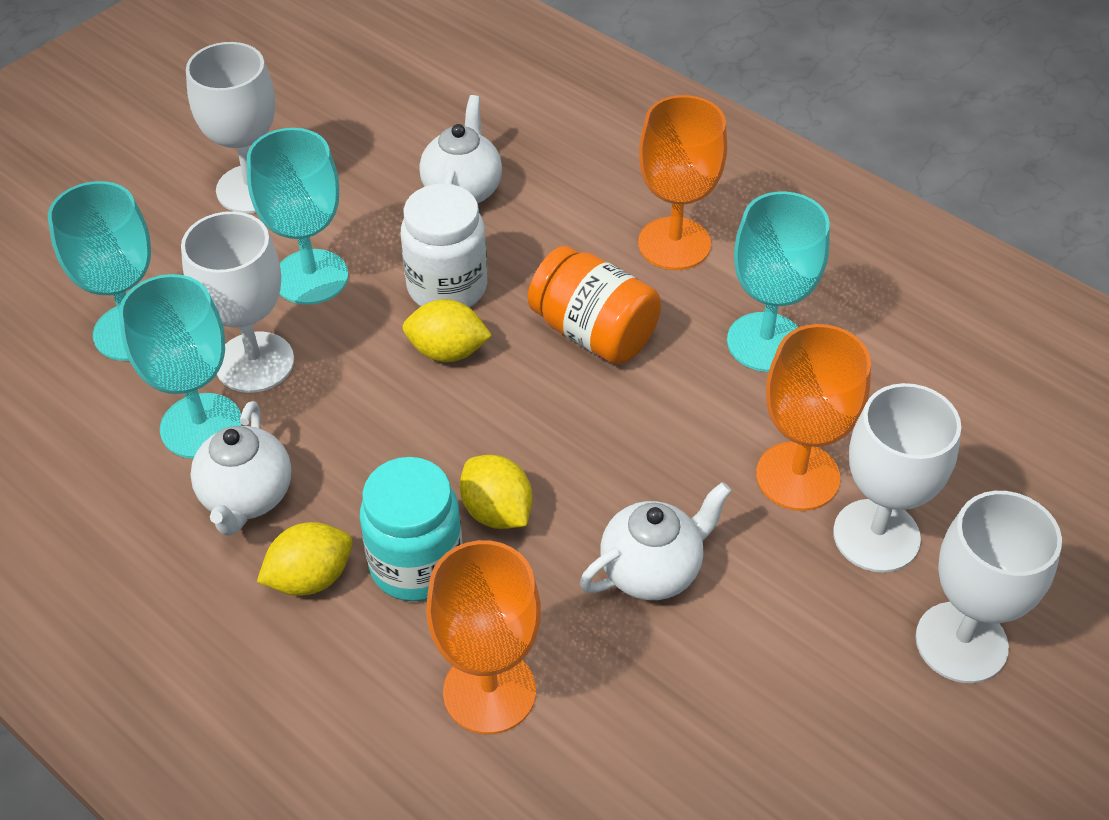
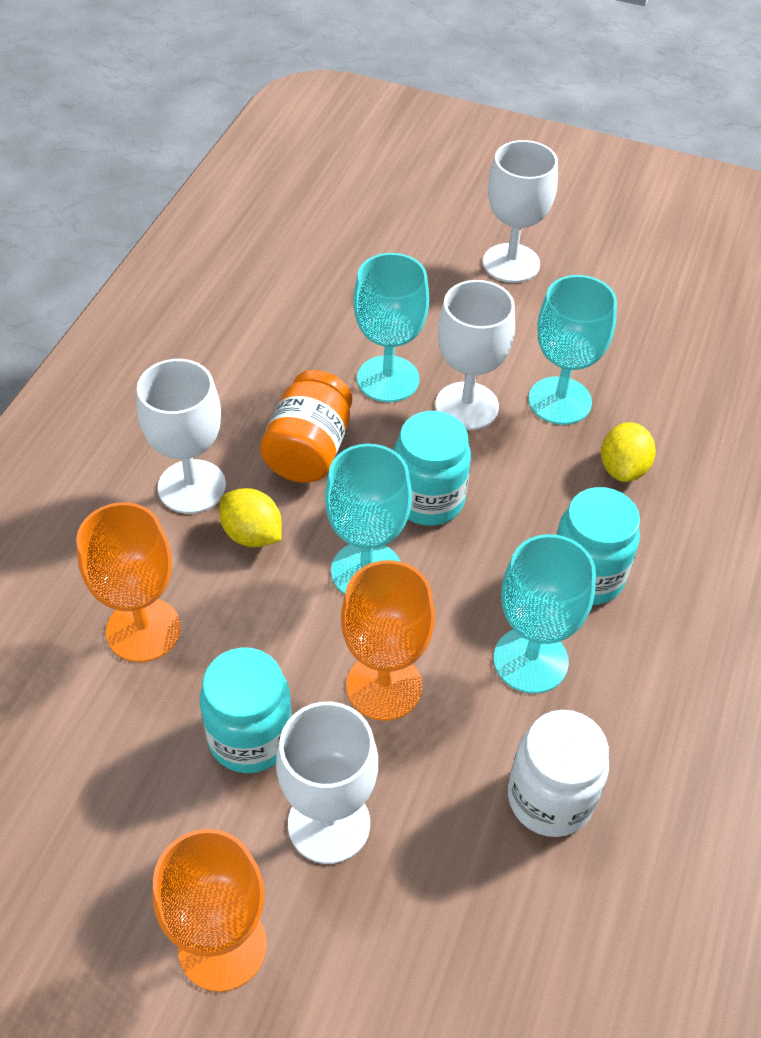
turquoise jar: 1 -> 3
white teapot: 3 -> 0
yellow lemon: 3 -> 2

